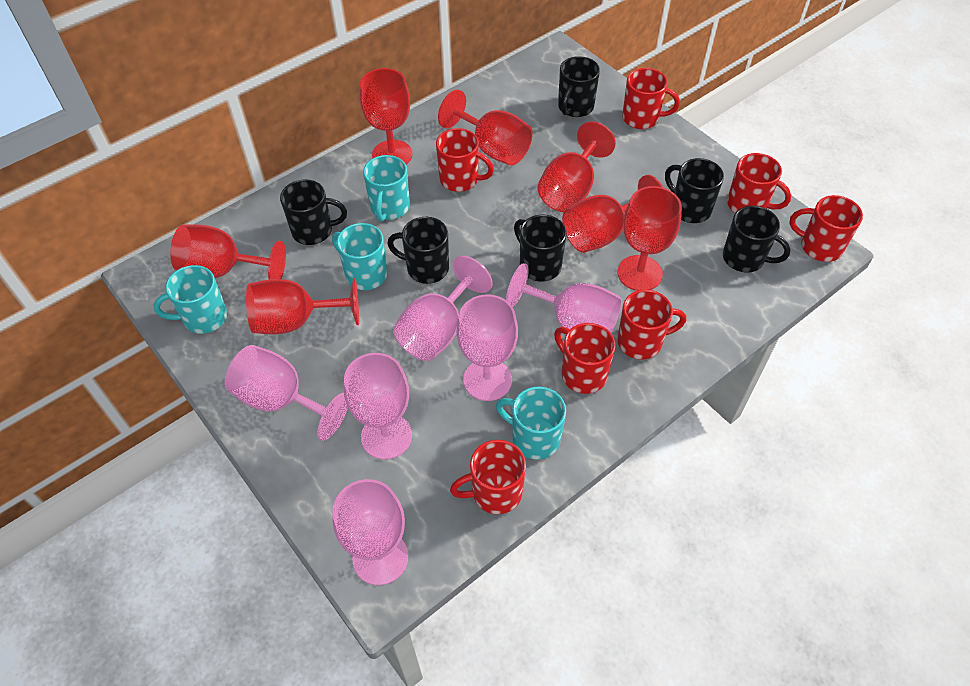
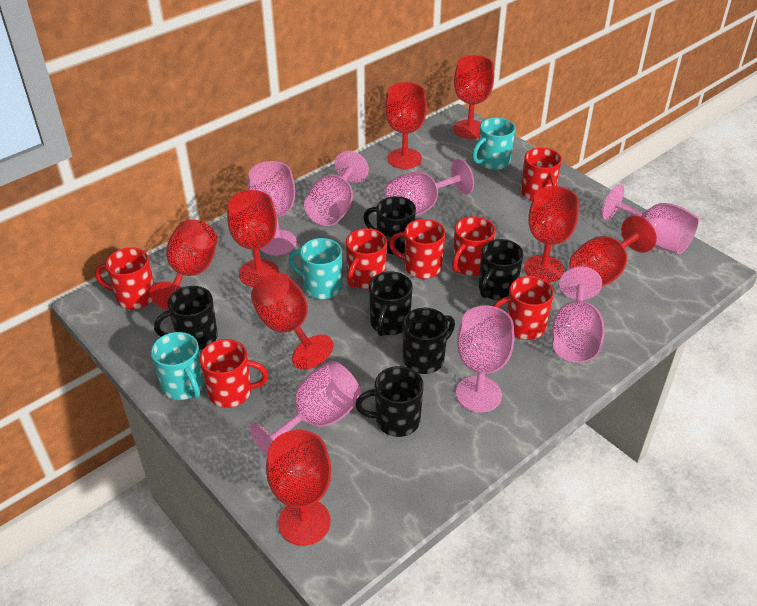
pink goblet: 6 -> 7
red goblet: 7 -> 8
turquoise mug: 4 -> 3

